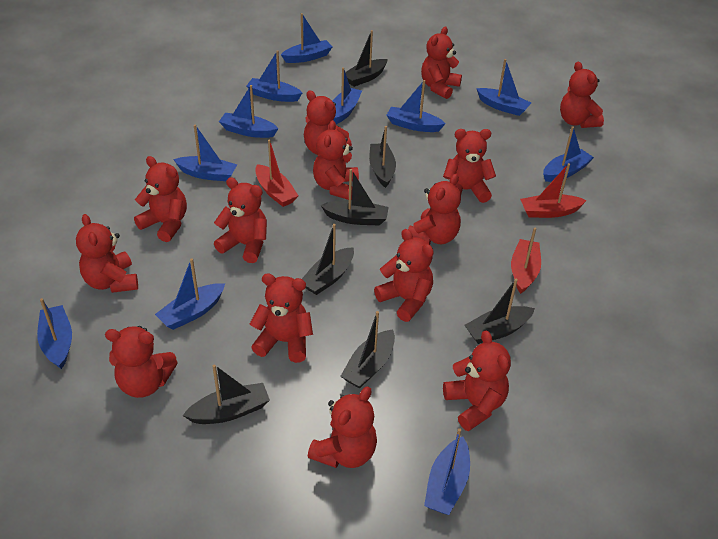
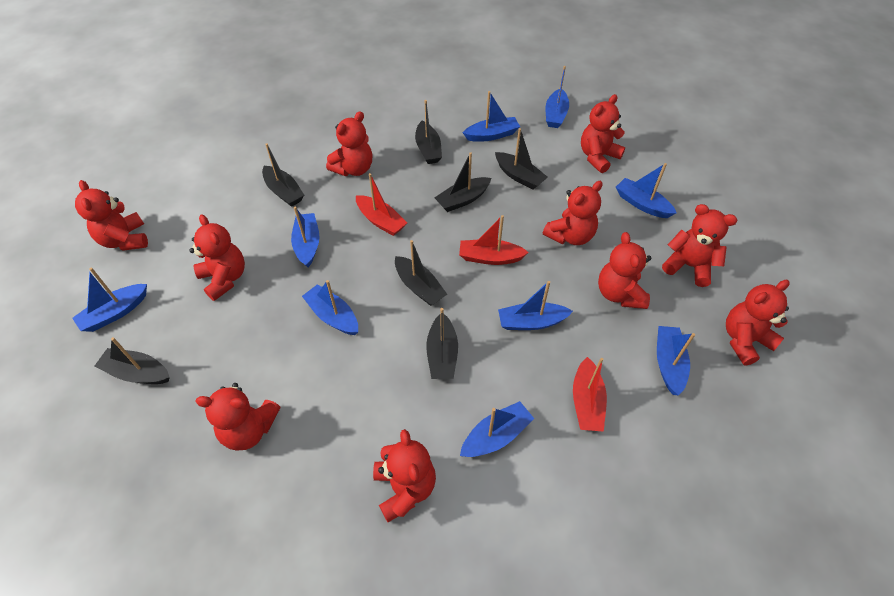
blue boat: 11 -> 9
red teddy bear: 14 -> 10

